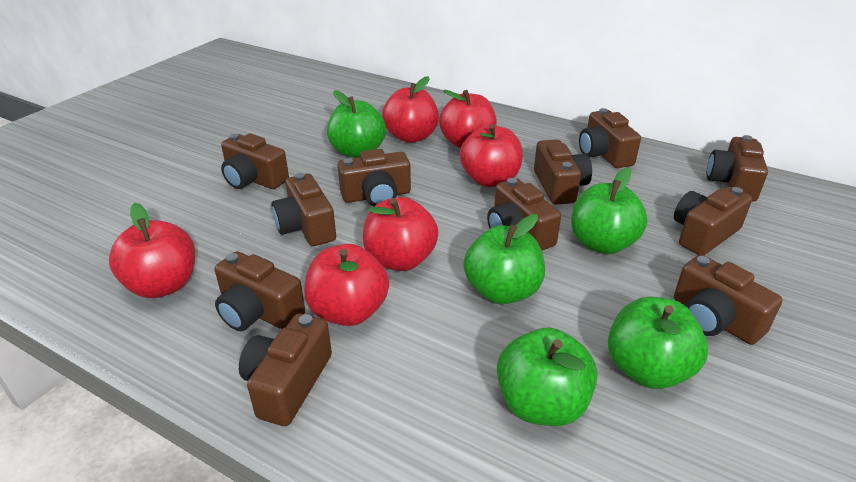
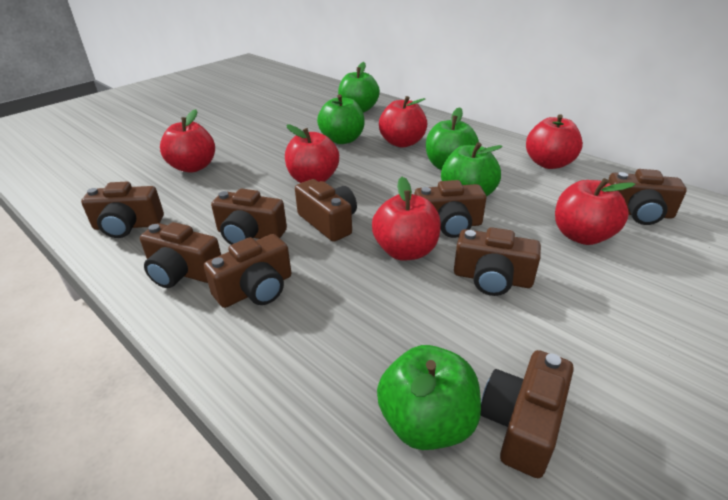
brown camera: 11 -> 9

